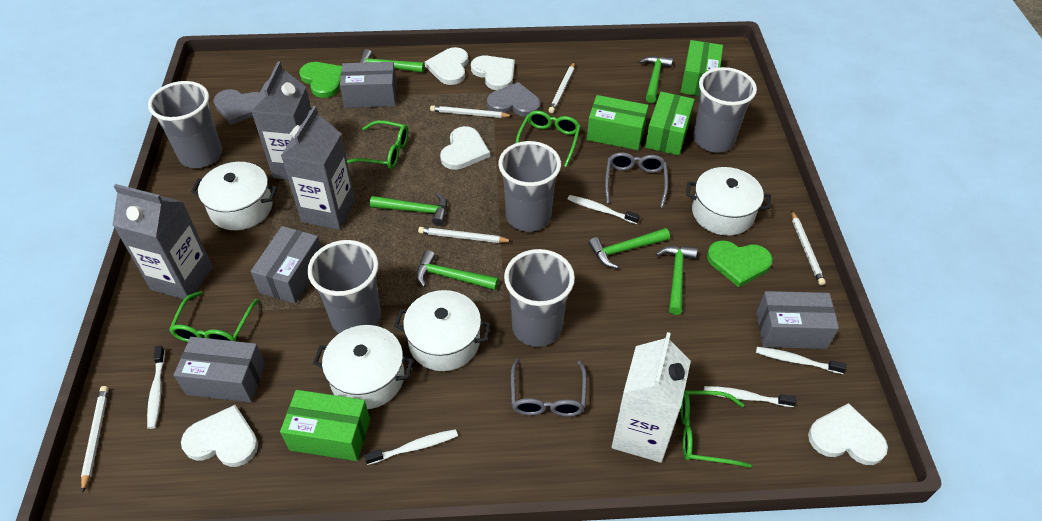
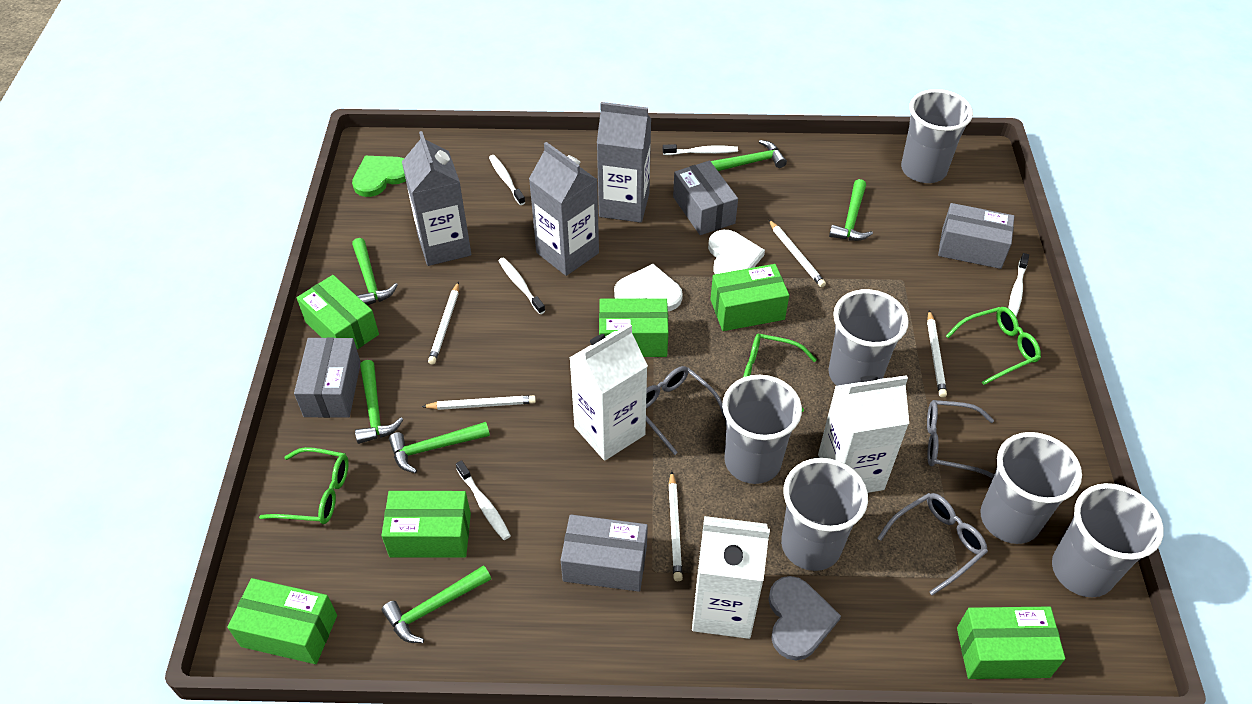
green box: 4 -> 6
green glasses: 4 -> 3
green heart: 2 -> 1
grey cup: 5 -> 6
grey glasses: 2 -> 3
grey heart: 2 -> 1
white carton: 1 -> 3
white heart: 5 -> 2
white pot: 4 -> 0

